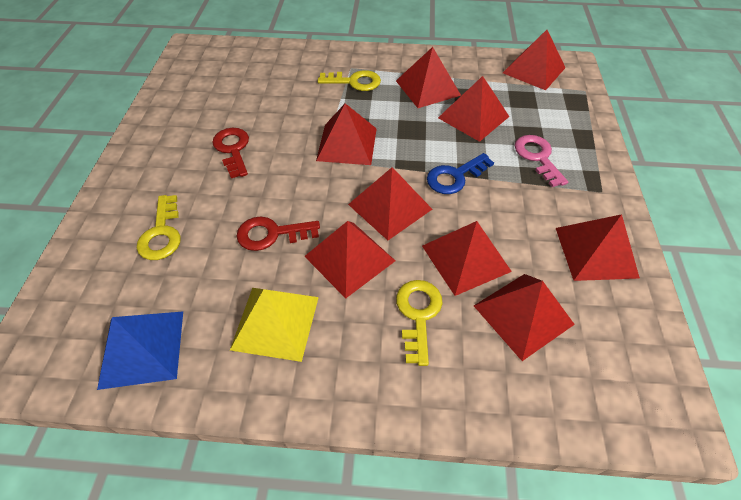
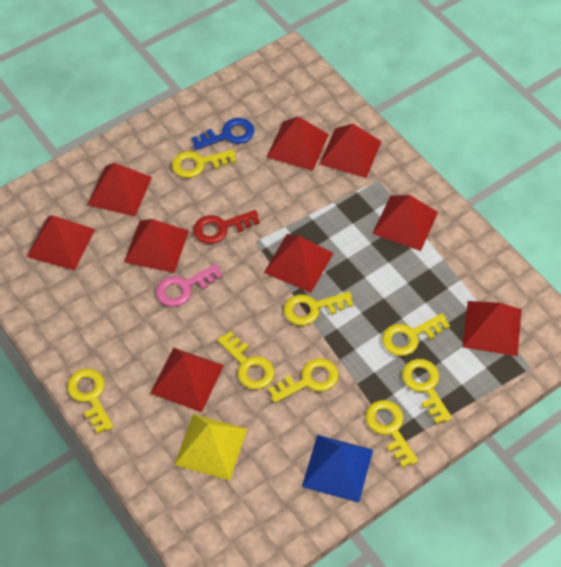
red key: 2 -> 1
yellow key: 3 -> 8

